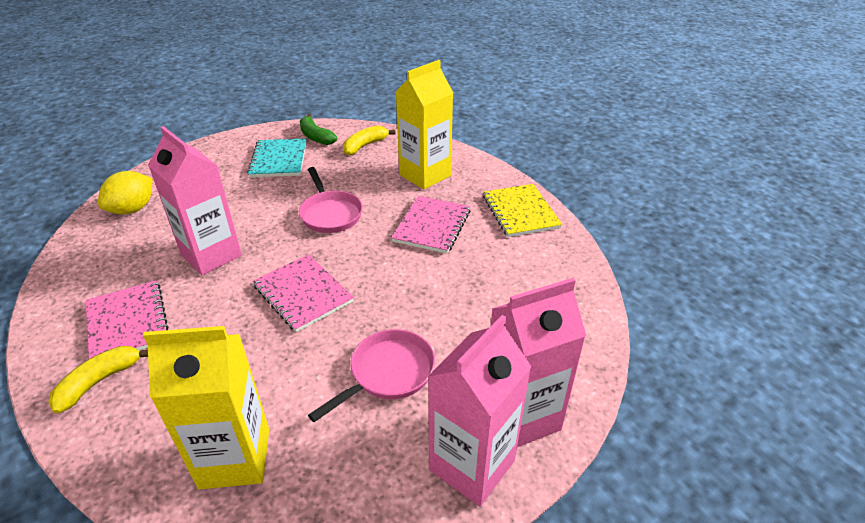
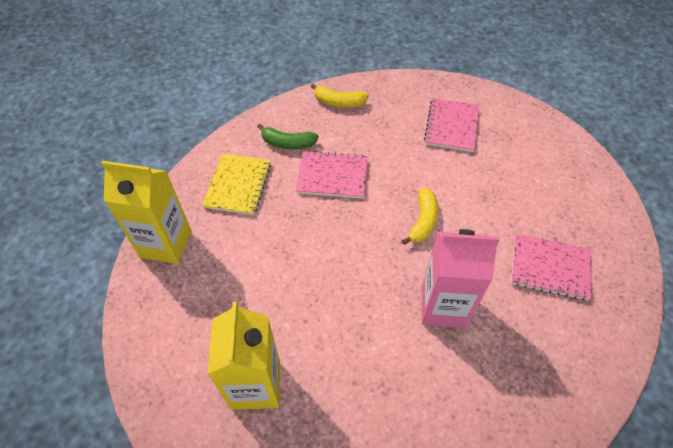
pink carton: 3 -> 1
pink pan: 2 -> 0
turquoise notebook: 1 -> 0
yellow lemon: 1 -> 0

